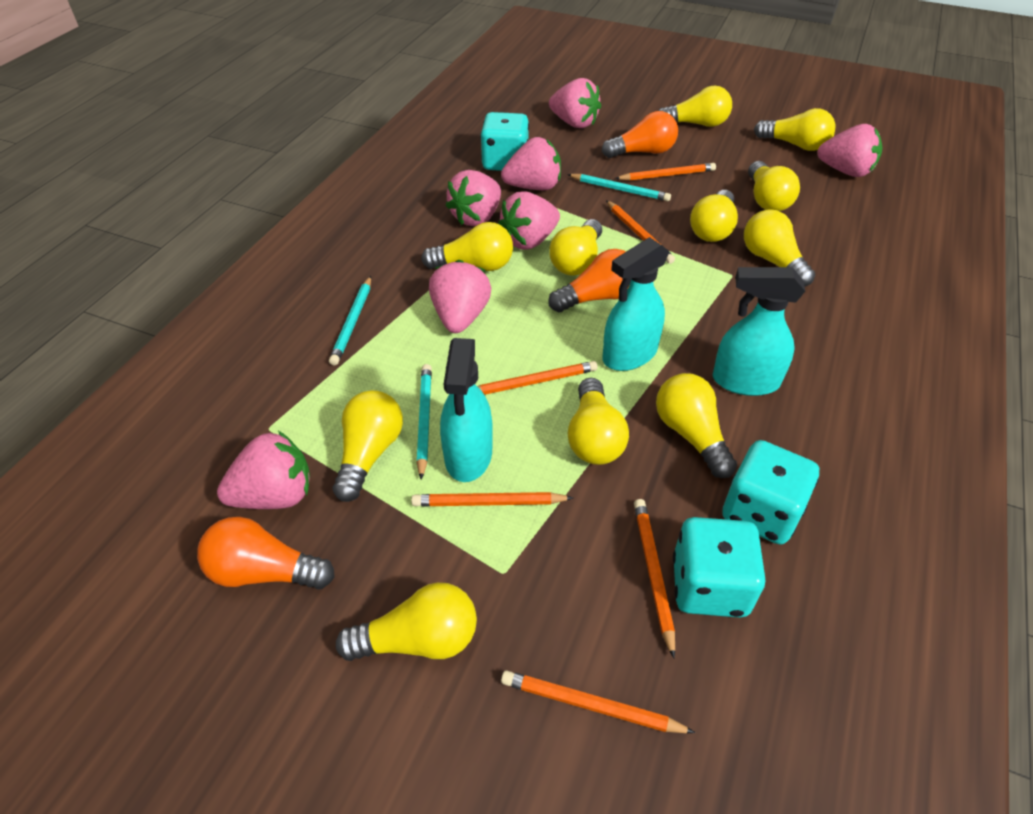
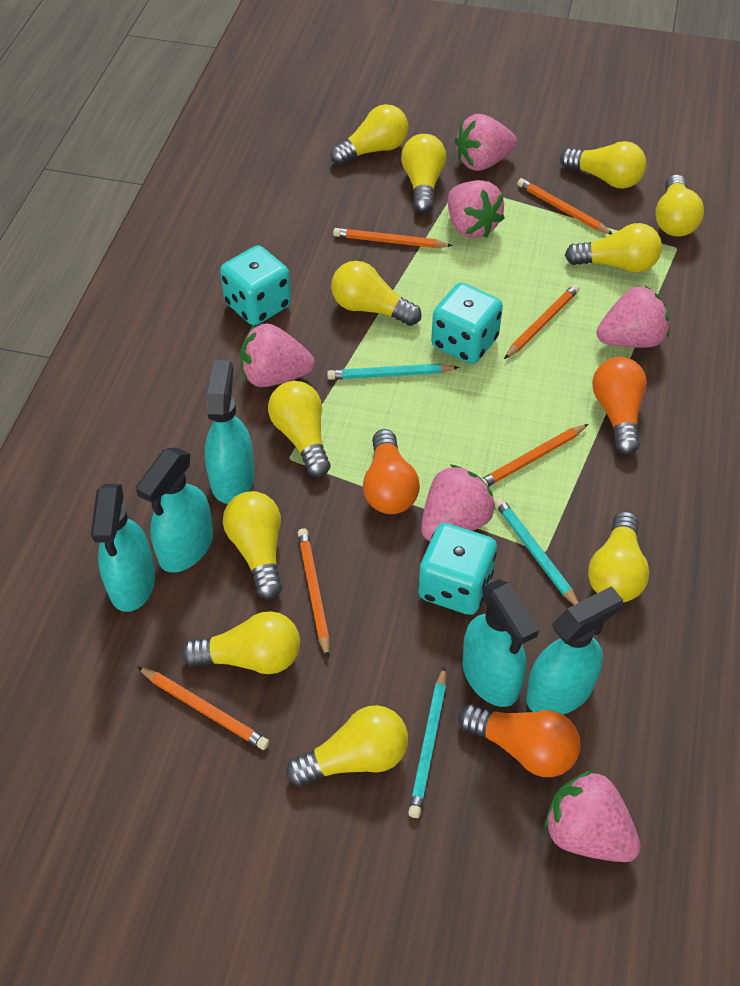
pink strawberry: 7 -> 6
turquoise spray bottle: 3 -> 5

